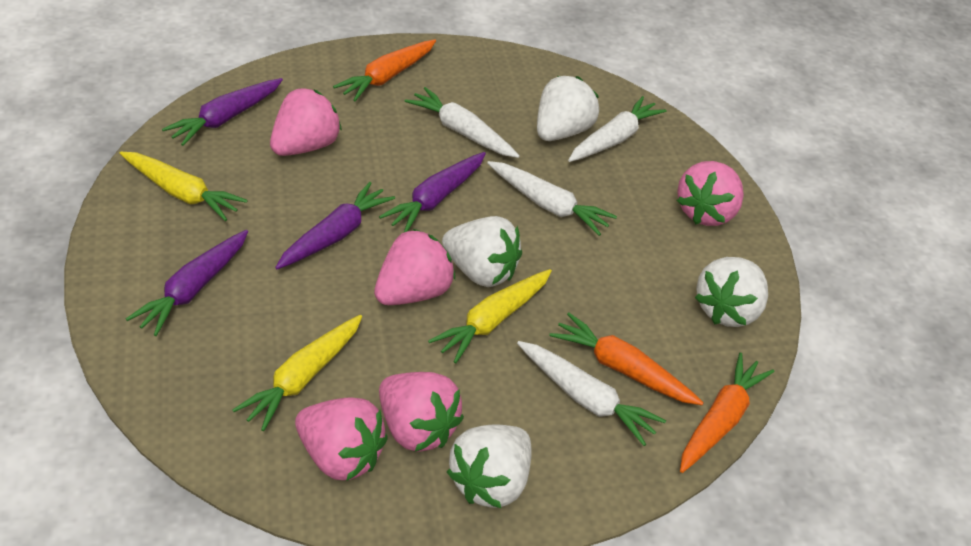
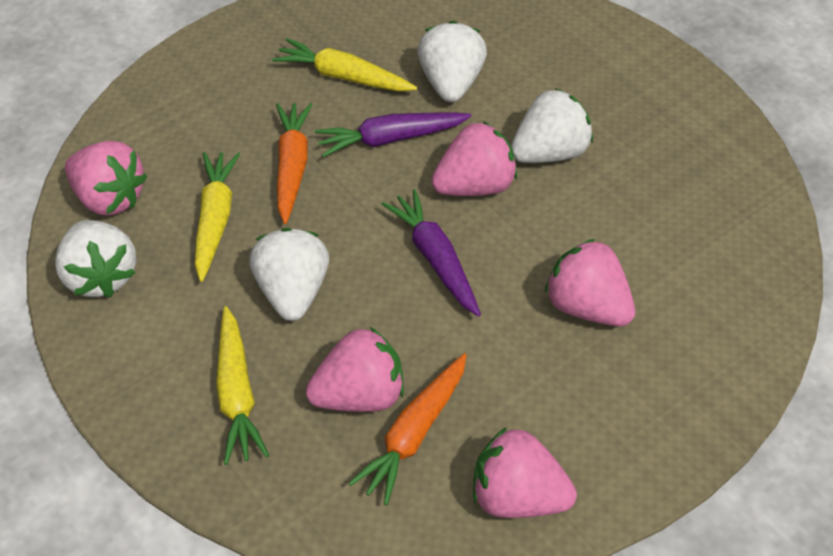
orange carrot: 3 -> 2
purple carrot: 4 -> 2
white carrot: 4 -> 0

